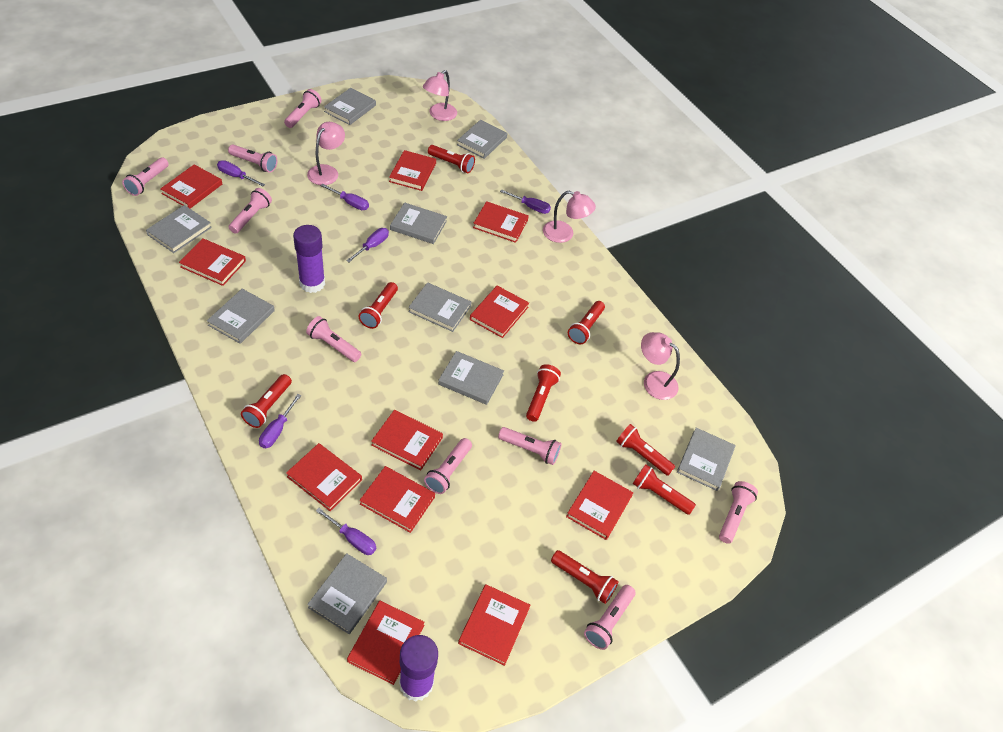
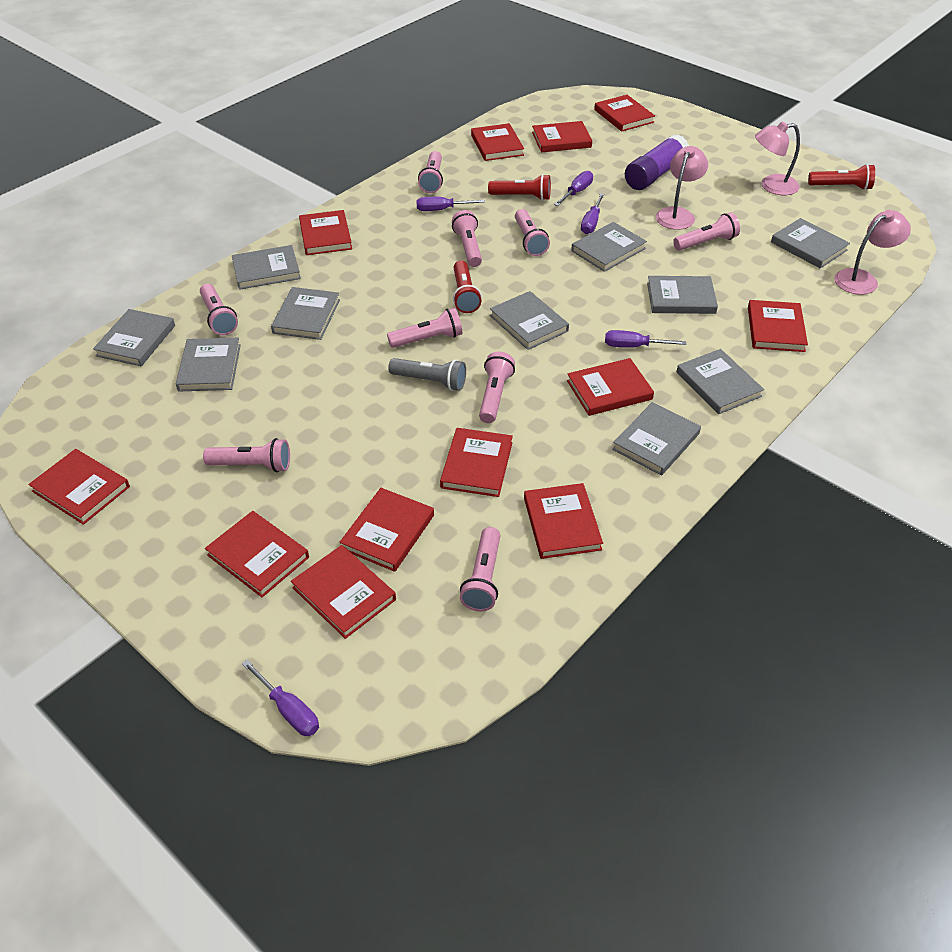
grey book: 9 -> 10
grey flashlight: 0 -> 1
pink lamp: 4 -> 3
purple glue stick: 2 -> 1
purple screwdriver: 6 -> 5
red book: 11 -> 12
red flashlight: 8 -> 3

